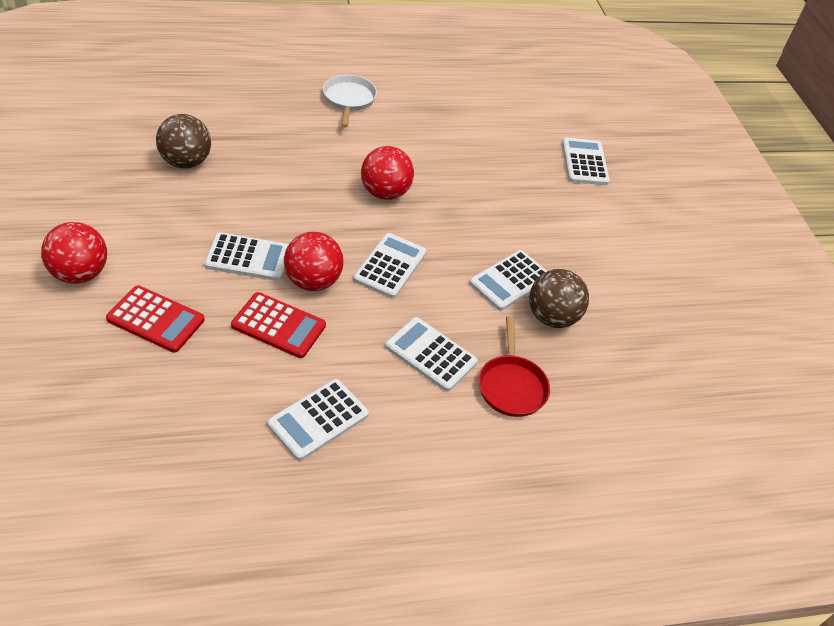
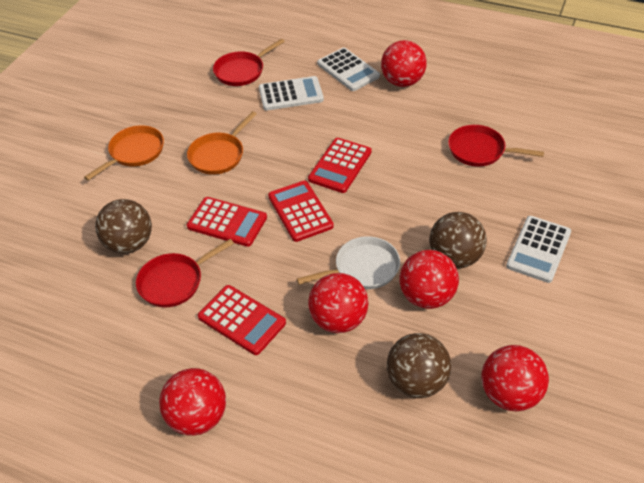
brown ball: 2 -> 3
orange pan: 0 -> 2
red ball: 3 -> 5
red calculator: 2 -> 4
red pan: 1 -> 3
white calculator: 6 -> 3

